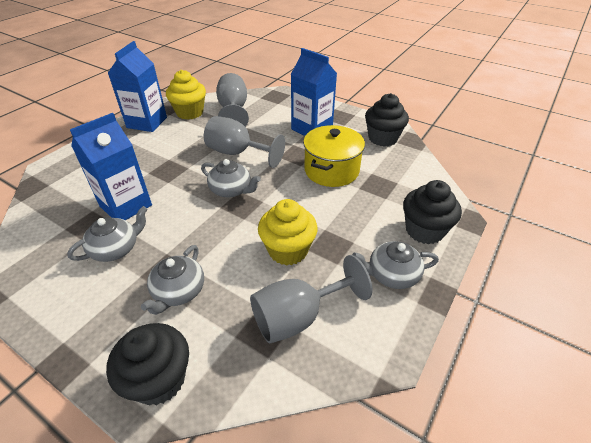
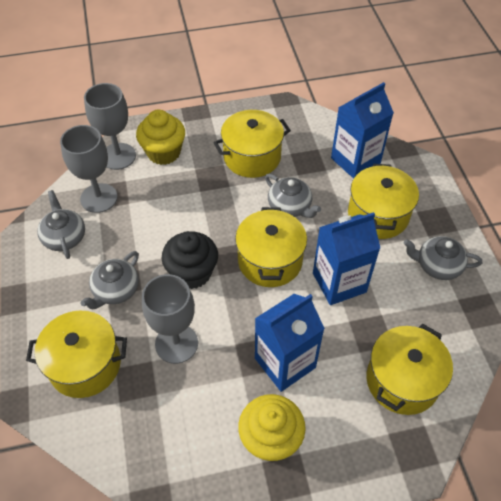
black cupcake: 3 -> 1
yellow pot: 1 -> 5

